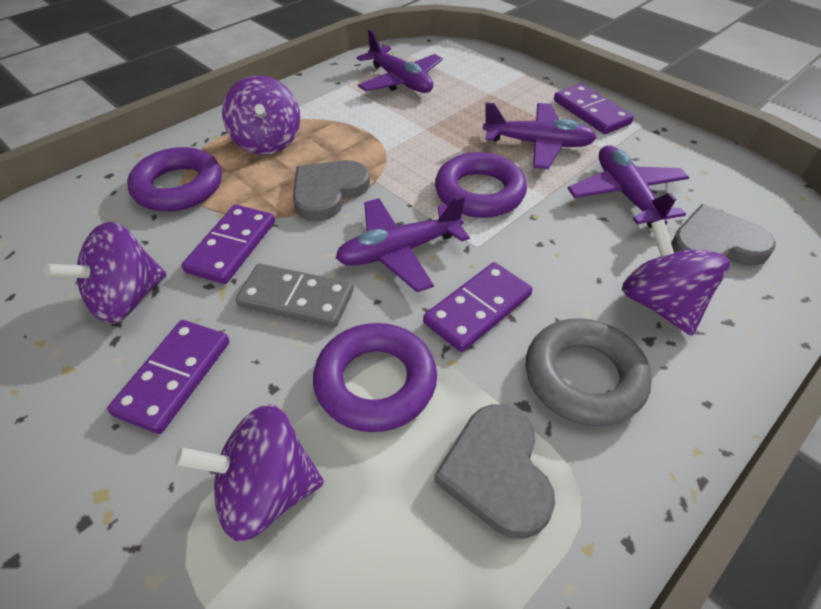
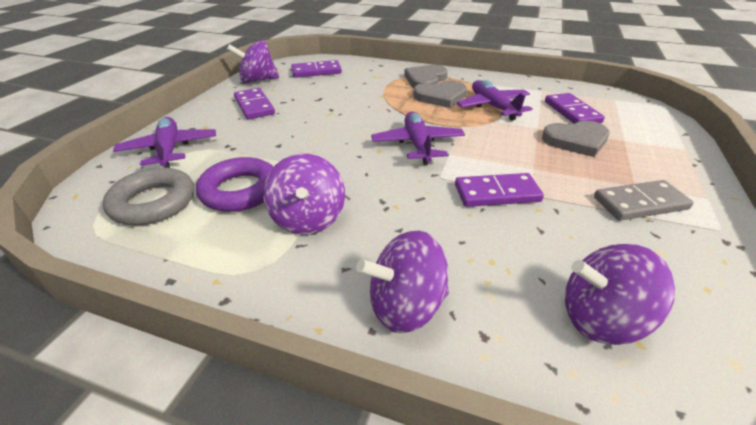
purple plane: 4 -> 3
purple ring: 3 -> 1

